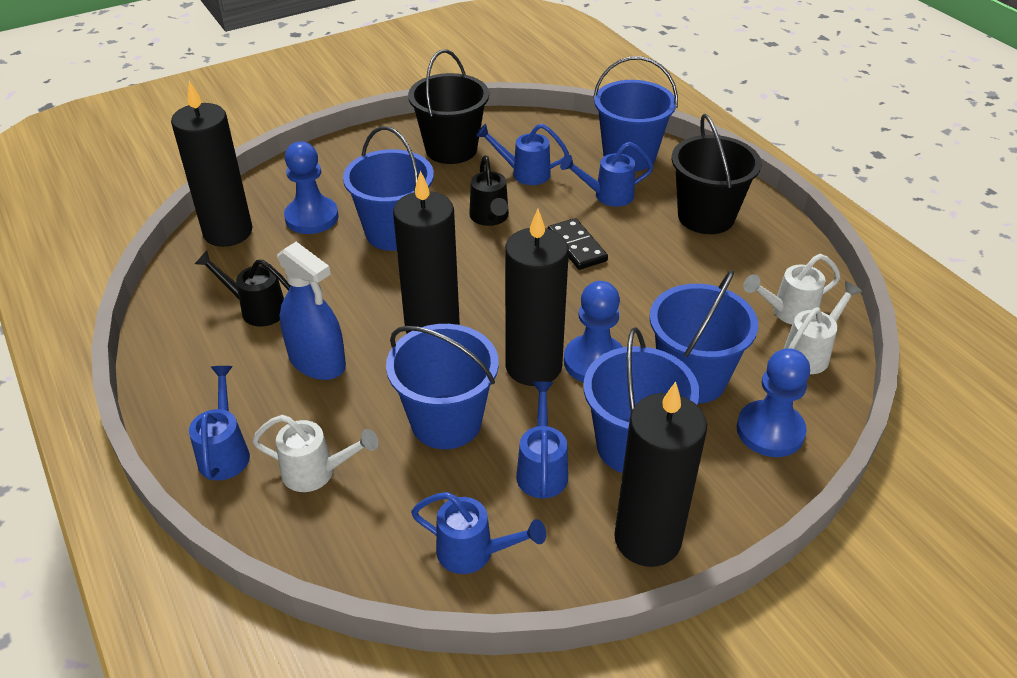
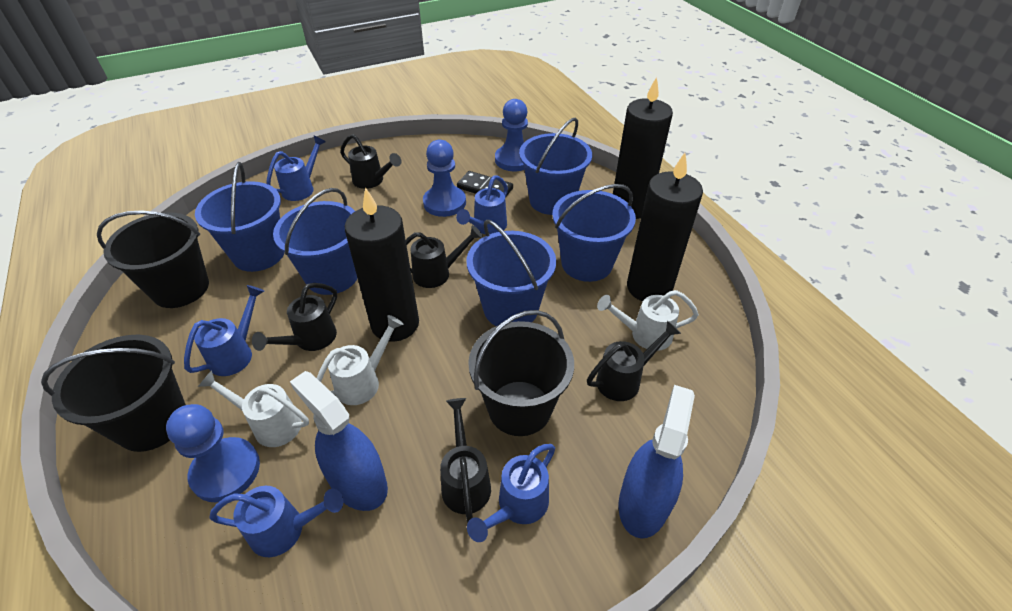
black bucket: 2 -> 3
black candle: 4 -> 3
black watering can: 2 -> 5
blue spray bottle: 1 -> 2

